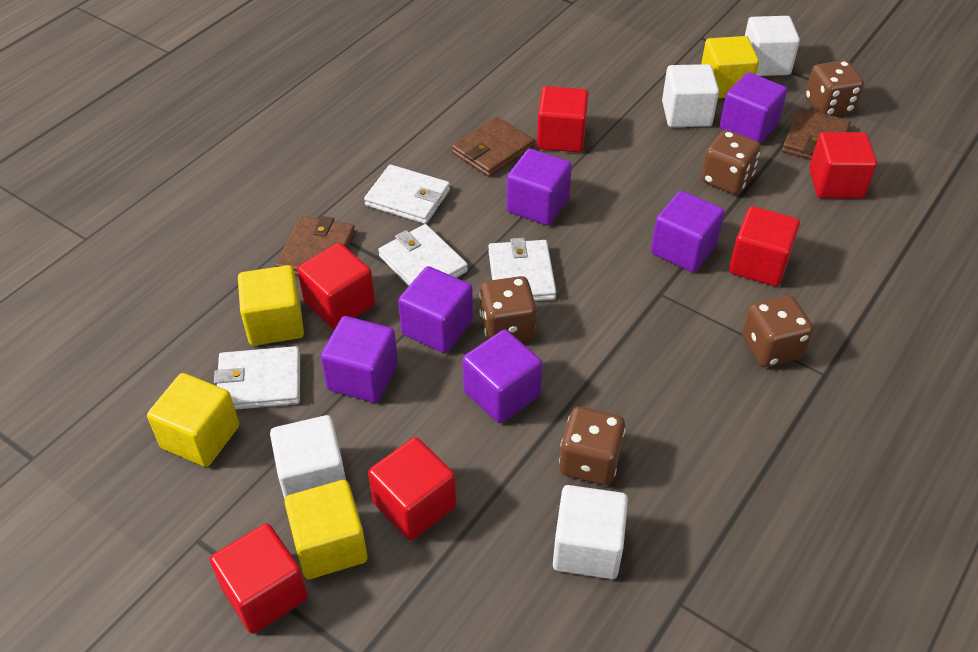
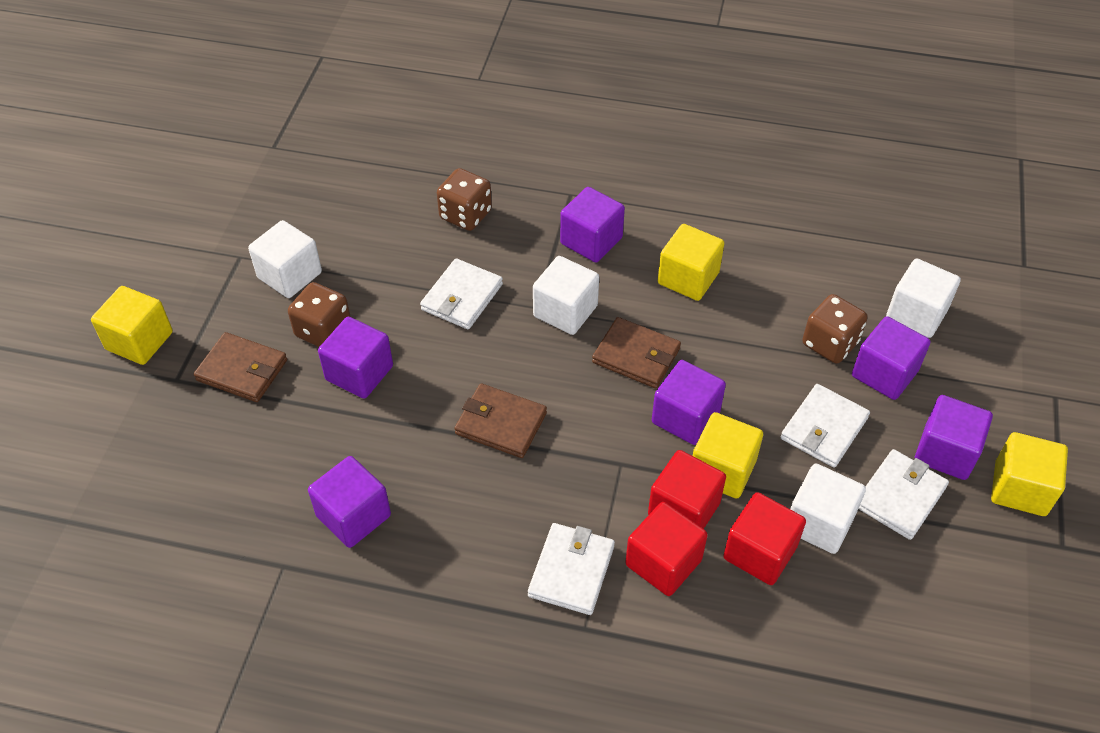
brown dice: 5 -> 3
red cube: 6 -> 3

